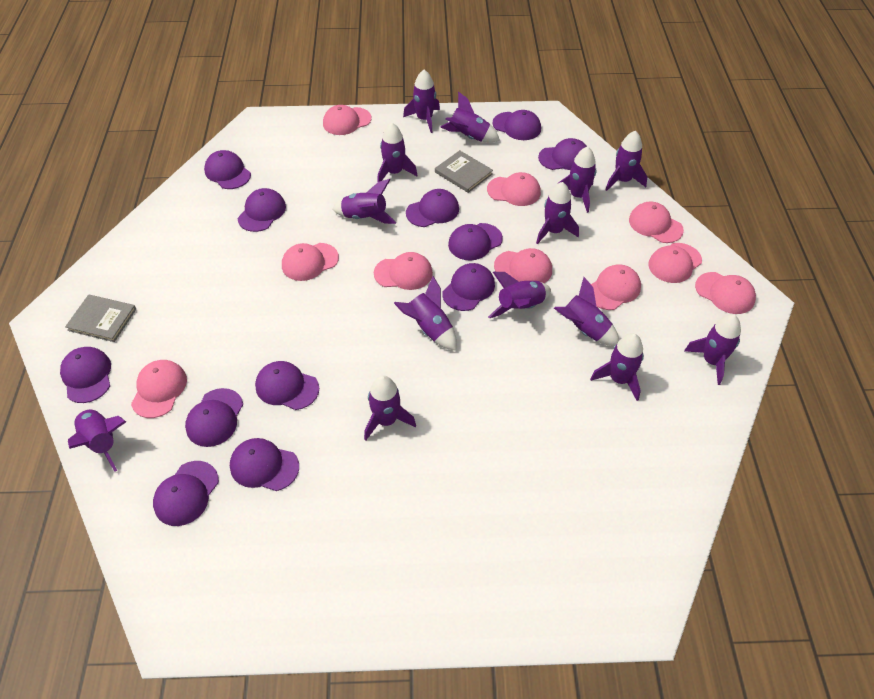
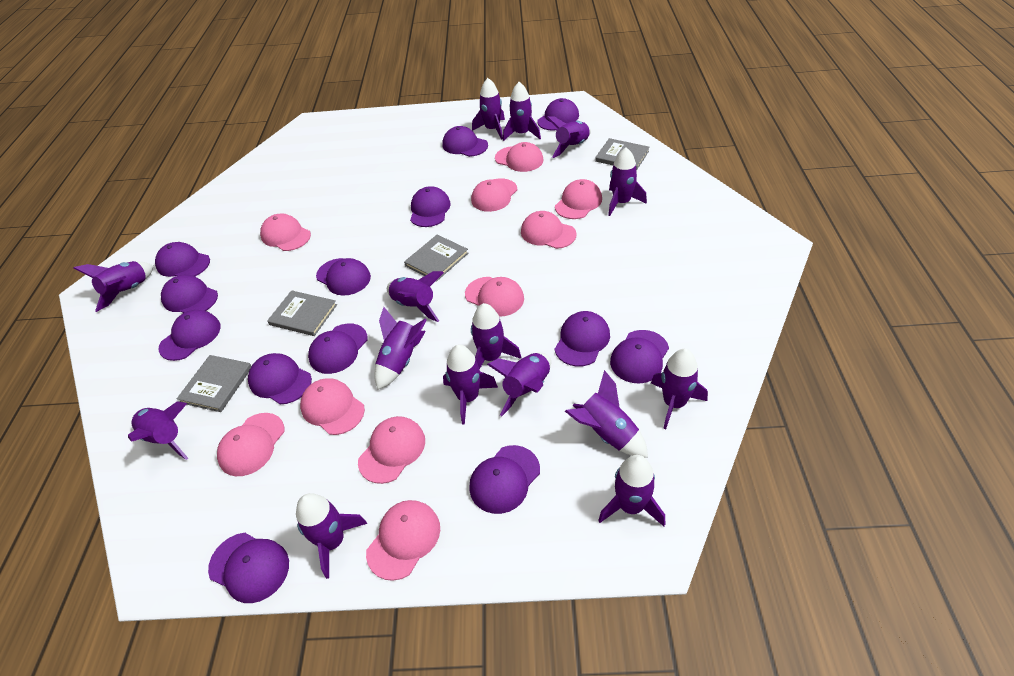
grey book: 2 -> 4
purple cap: 12 -> 13
purple rocket: 14 -> 15

